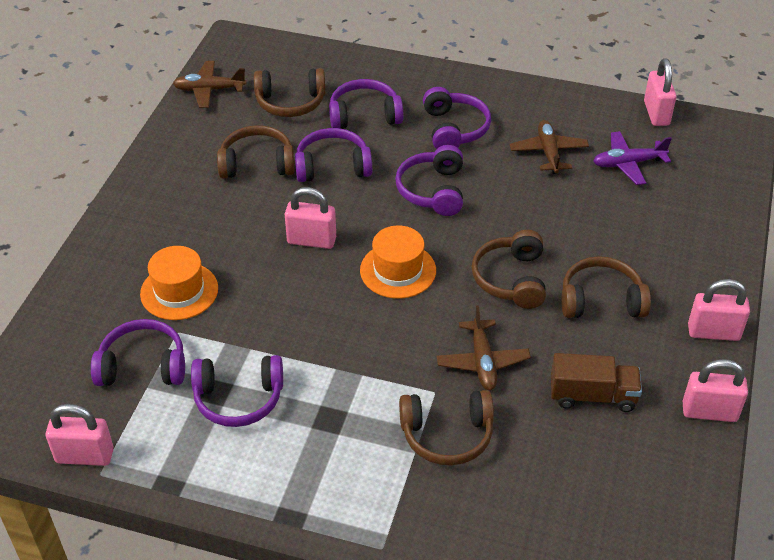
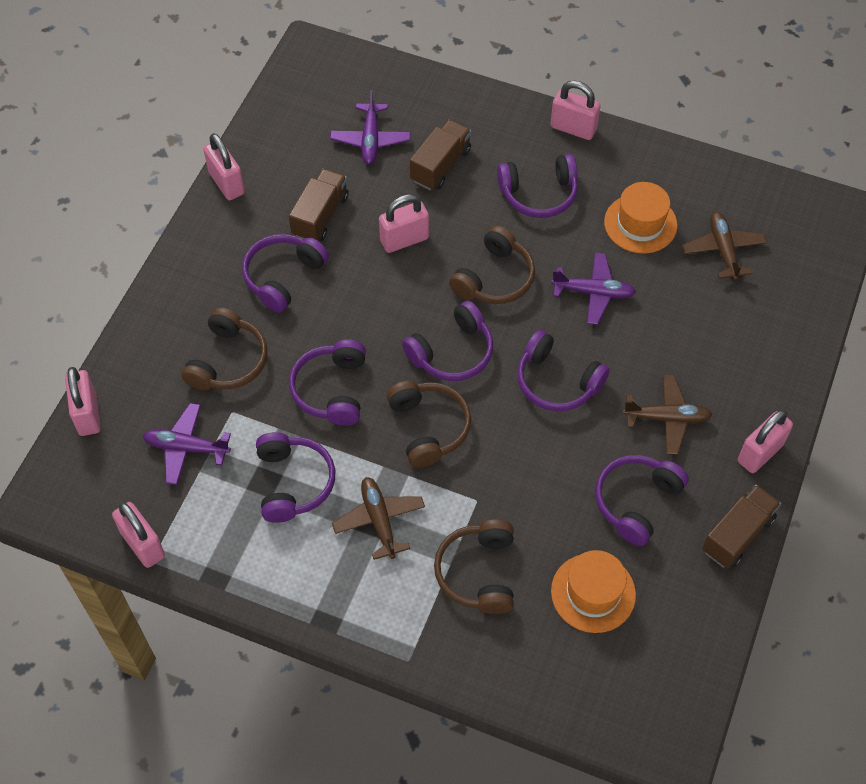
brown headphones: 5 -> 4
brown truck: 1 -> 3
pink padlock: 5 -> 6
purple headphones: 6 -> 7
purple plane: 1 -> 3

